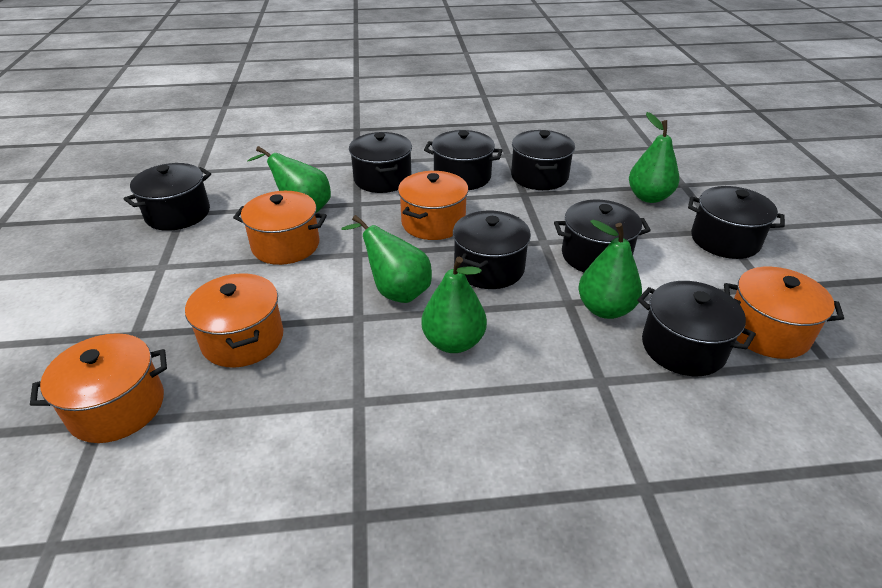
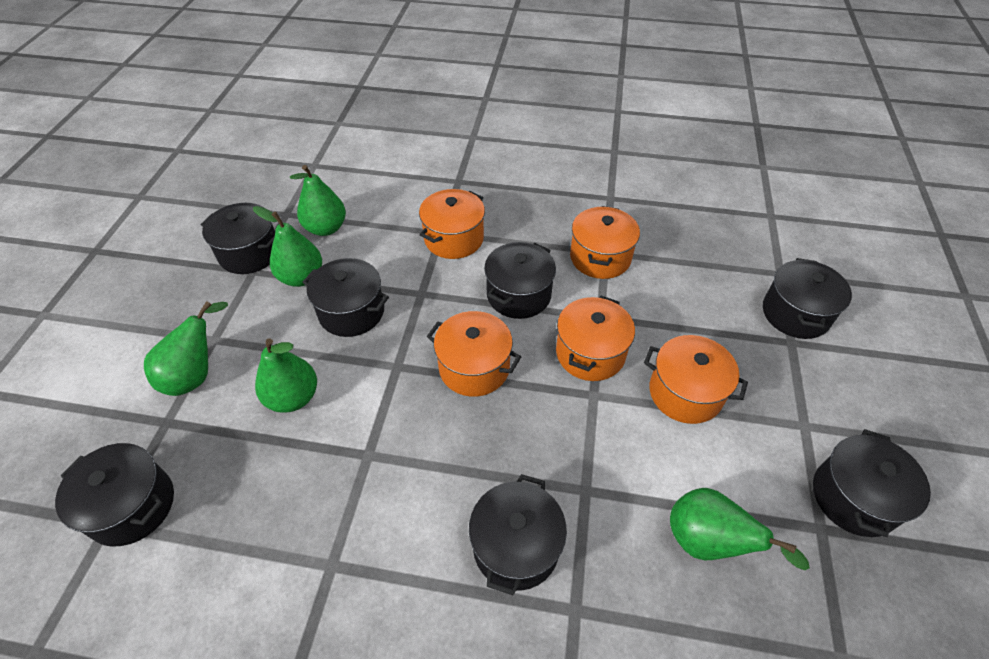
black pot: 8 -> 7

